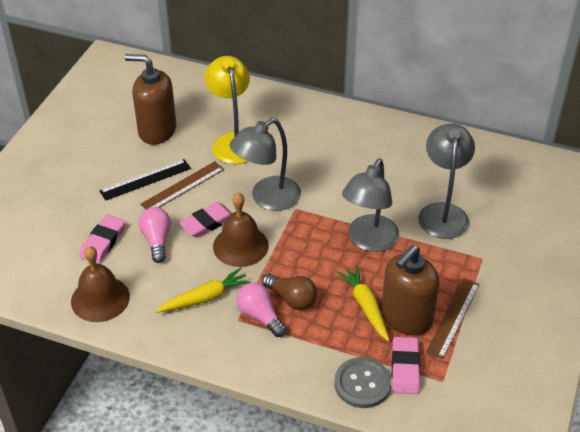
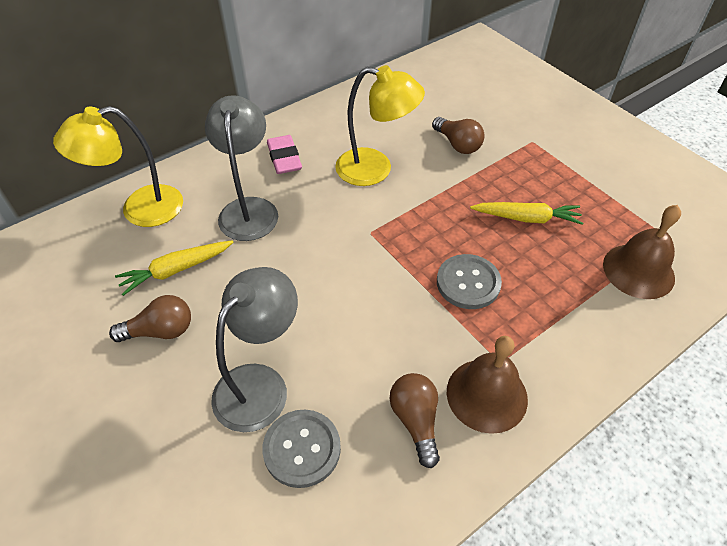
black ruler: 1 -> 0
brown light bulb: 1 -> 3
brown ruler: 2 -> 0
brown soap dispenser: 2 -> 0
grey button: 1 -> 2
grey lamp: 3 -> 2
pink eraser: 3 -> 1
pink light bulb: 2 -> 0
yellow lamp: 1 -> 2

